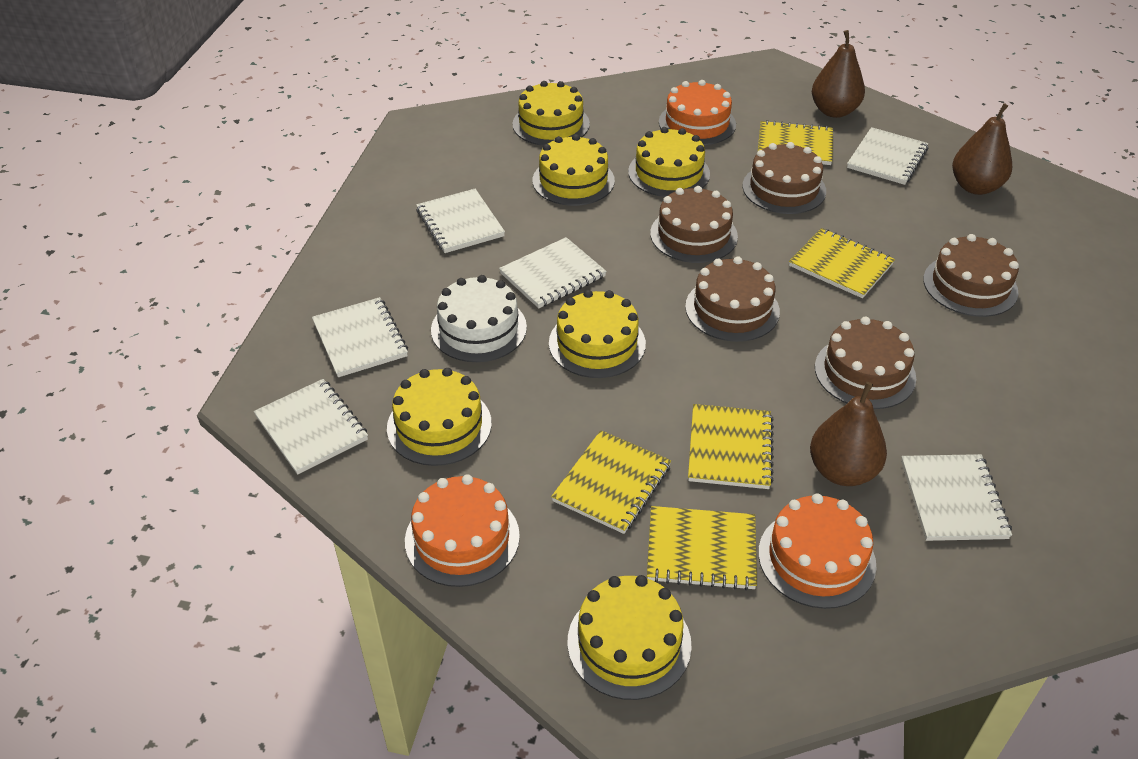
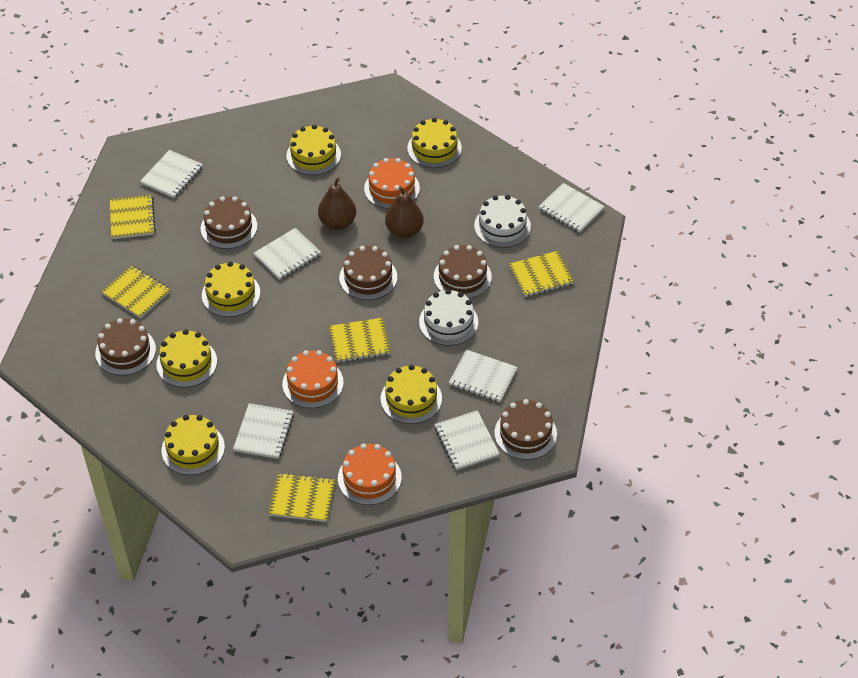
brown pear: 3 -> 2
white cake: 1 -> 2

